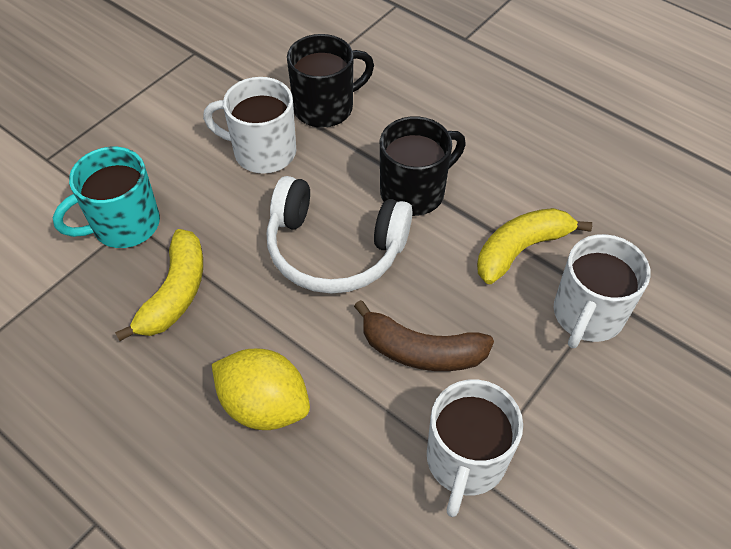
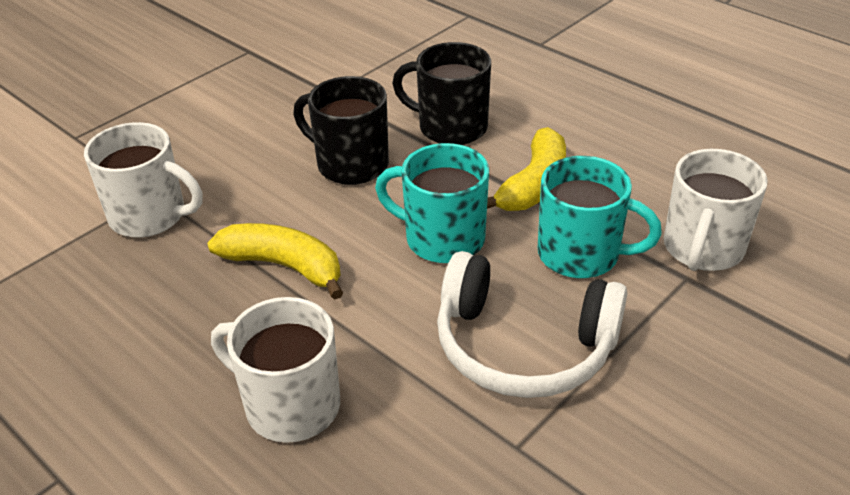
brown banana: 1 -> 0
turquoise mug: 1 -> 2
yellow lemon: 1 -> 0

